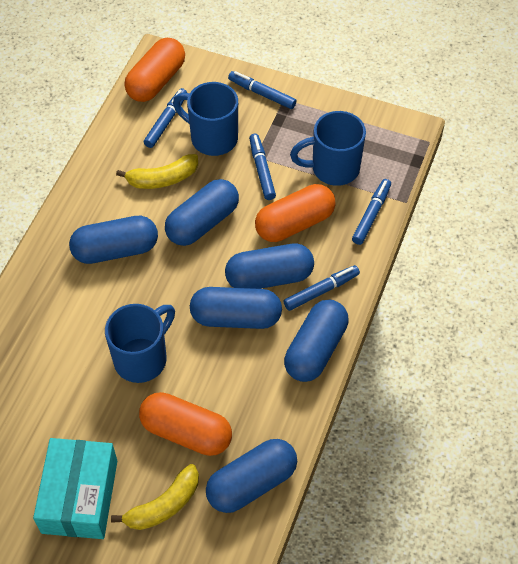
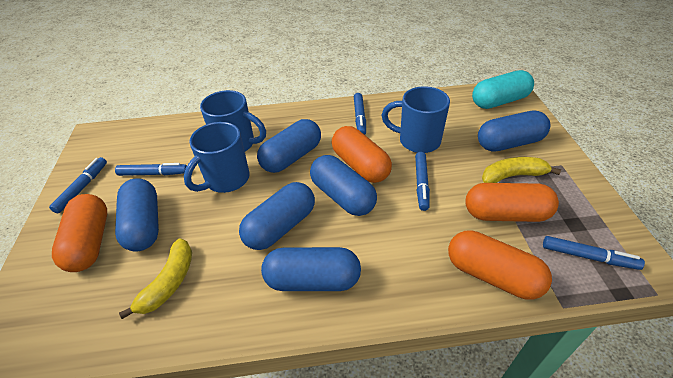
orange capsule: 3 -> 4
turquoise box: 1 -> 0
turquoise capsule: 0 -> 1

